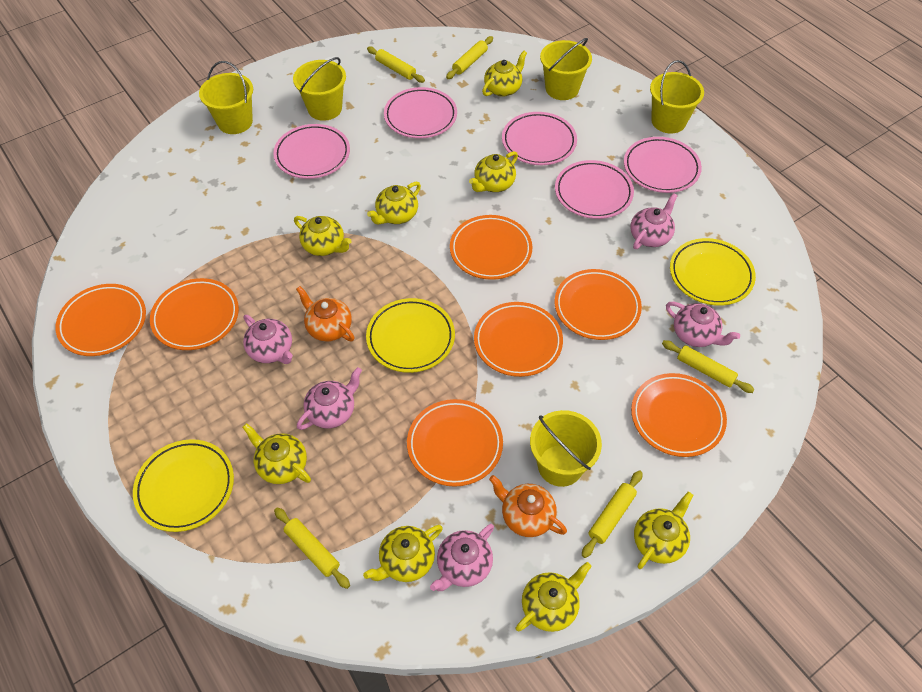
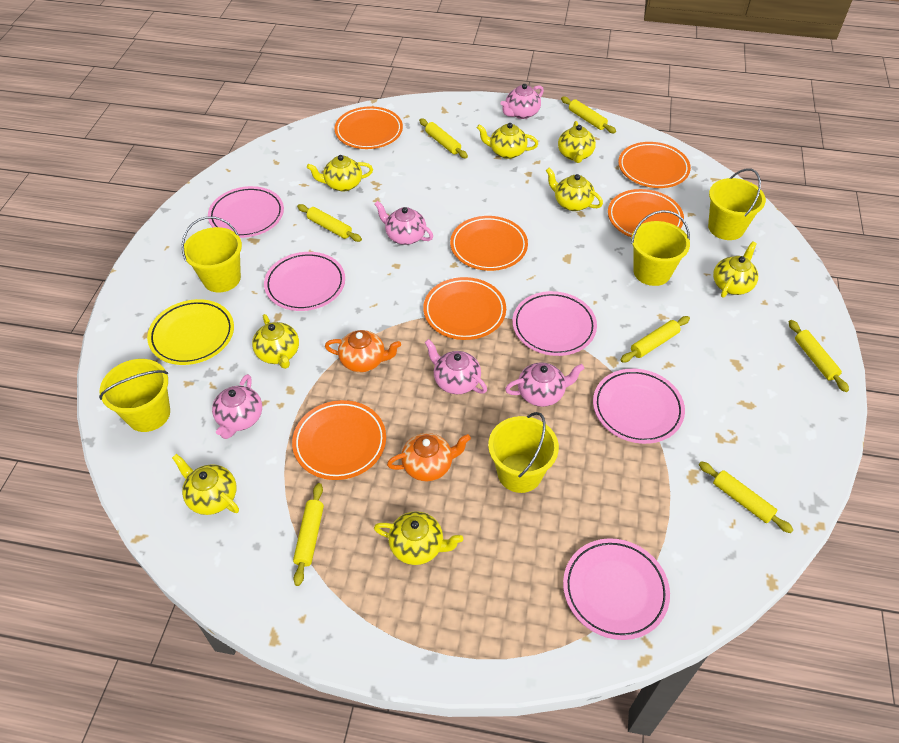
orange plate: 7 -> 6
yellow plate: 3 -> 1
yellow rolling pin: 5 -> 7

